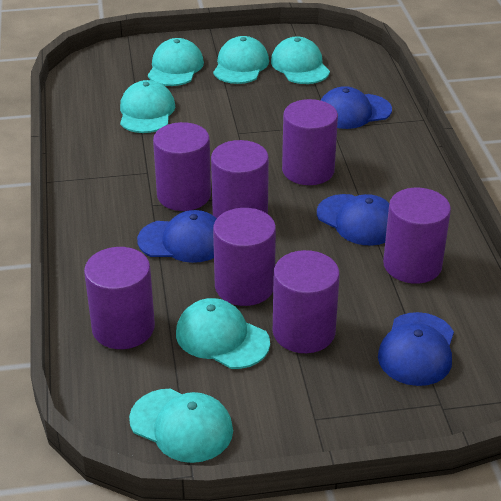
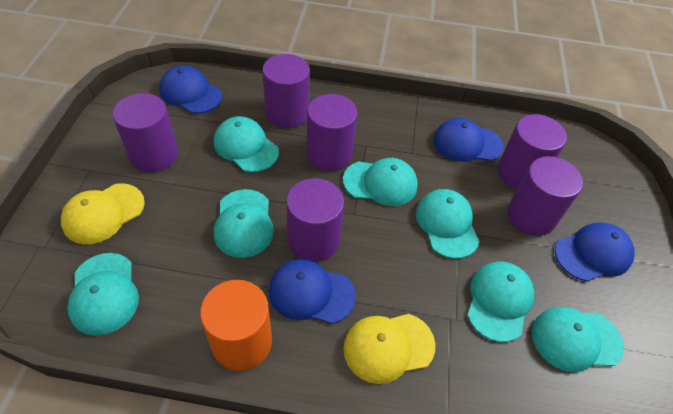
orange cylinder: 0 -> 1
purple cylinder: 7 -> 6
turquoise cap: 6 -> 7
yellow cap: 0 -> 2

